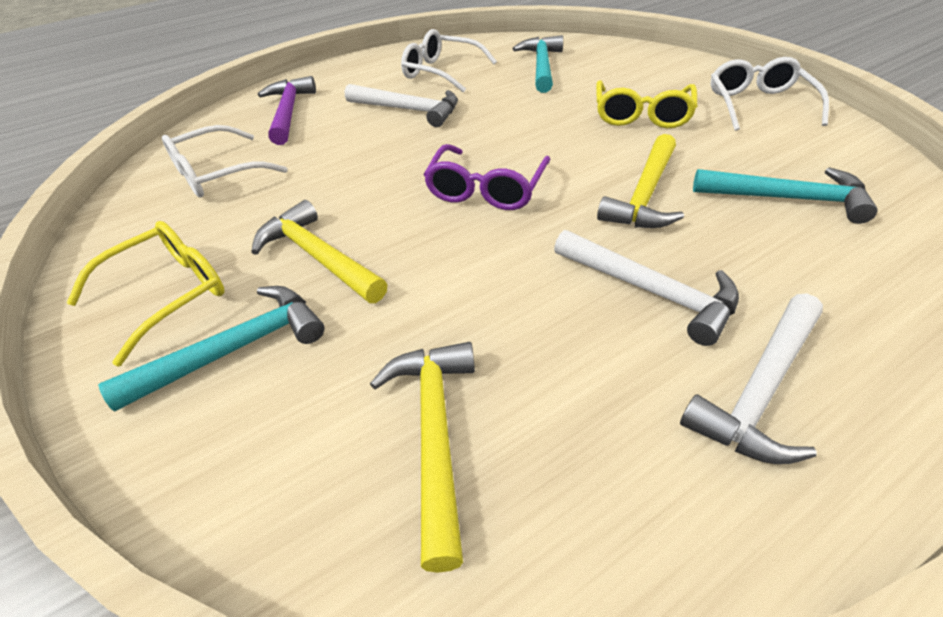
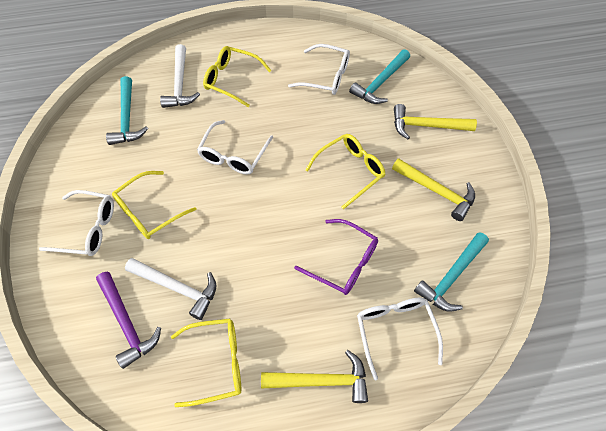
white glasses: 3 -> 4
white hammer: 3 -> 2
yellow glasses: 2 -> 4

